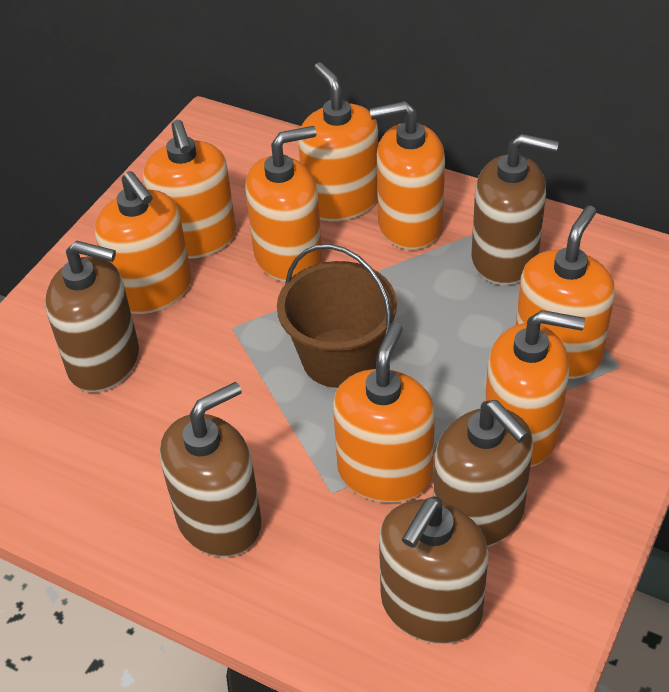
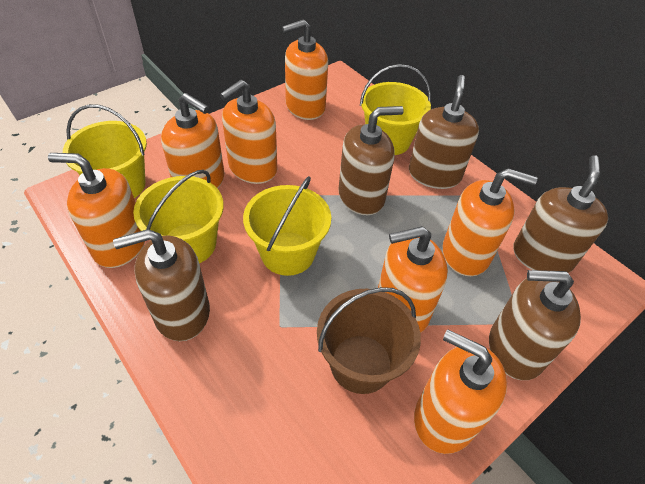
orange soap dispenser: 8 -> 7
yellow bucket: 0 -> 4

